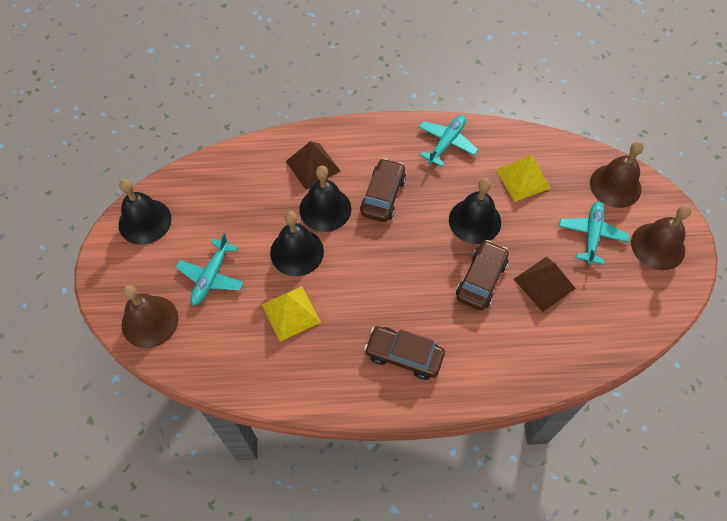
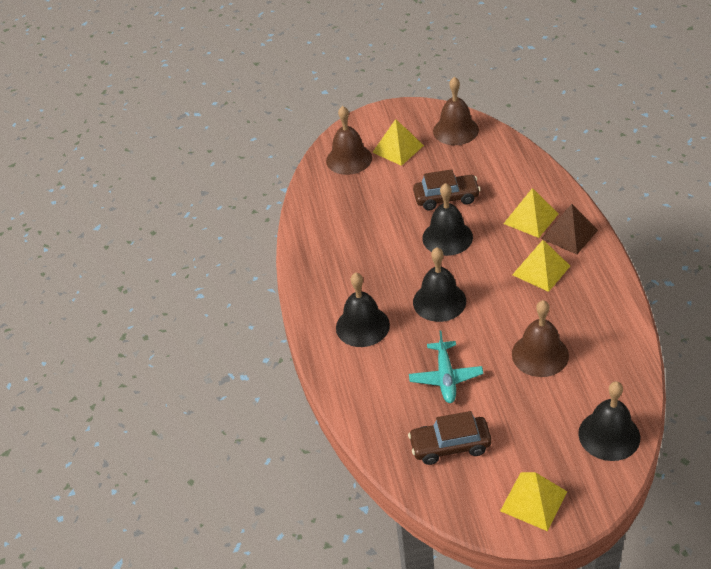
brown car: 3 -> 2
brown pyramid: 2 -> 1
turquoise plane: 3 -> 1
yellow pyramid: 2 -> 4

